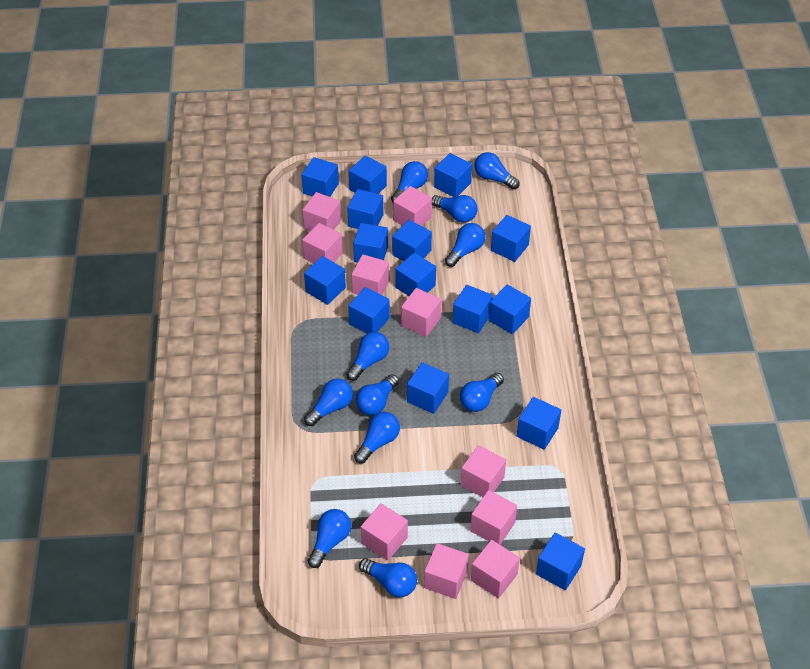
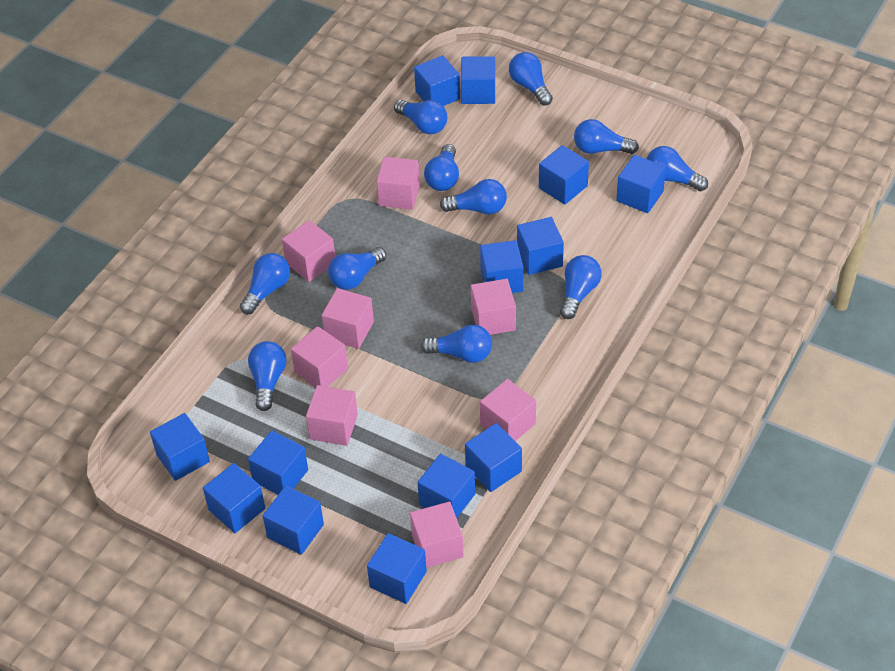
blue cube: 15 -> 13
pink cube: 10 -> 8

